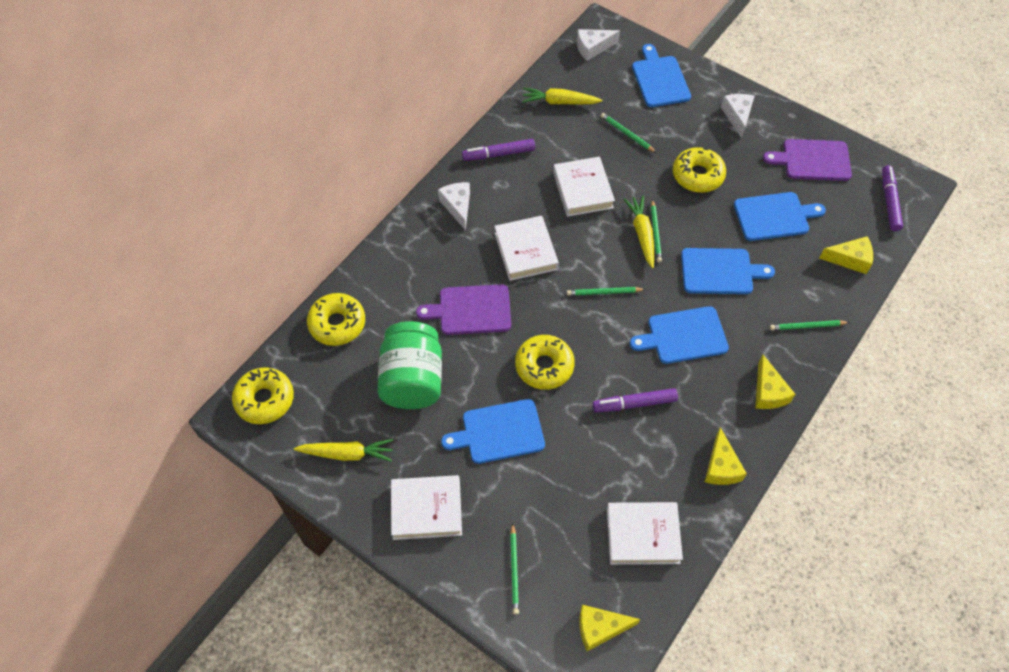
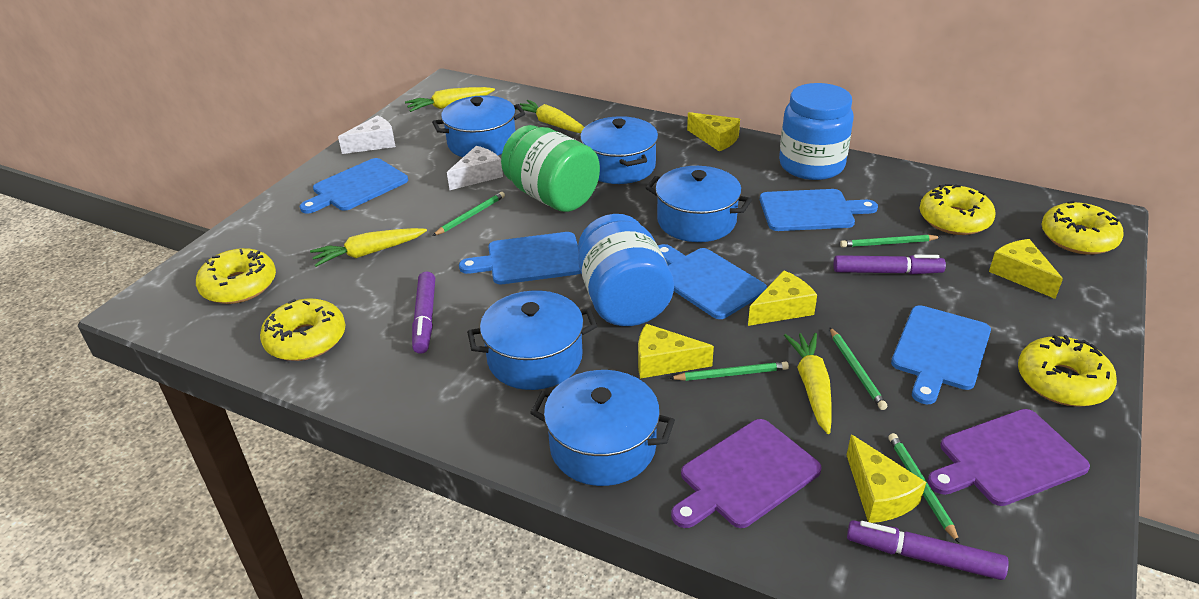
blue jar: 0 -> 2
blue pot: 0 -> 5
white book: 4 -> 0
white cheese: 3 -> 2
yellow carrot: 3 -> 4
yellow cheese: 4 -> 5
yellow donut: 4 -> 5

